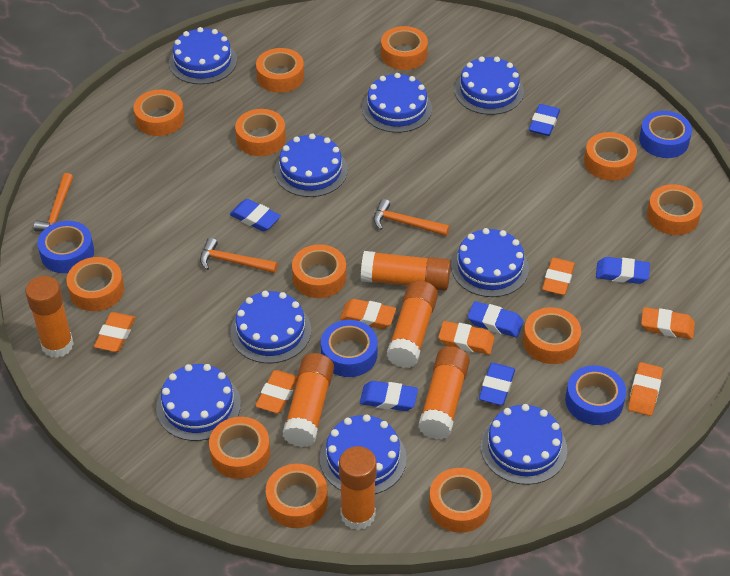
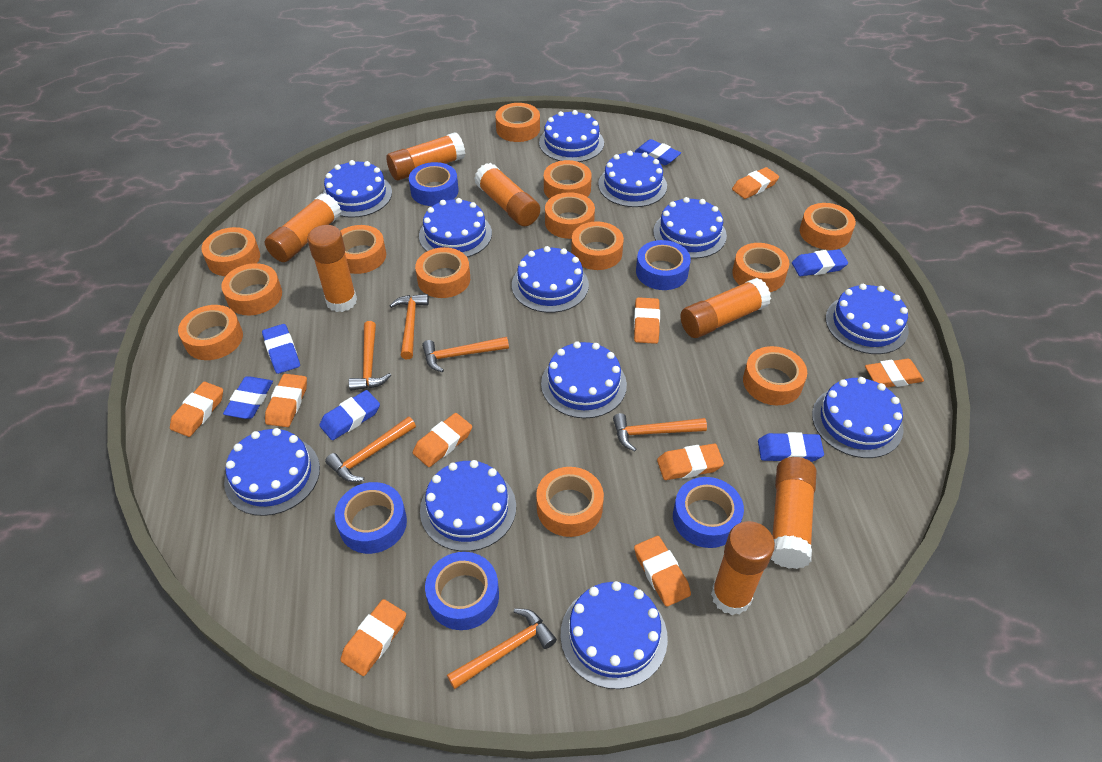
blue cake: 9 -> 12
blue tape: 4 -> 5
orange eraser: 7 -> 9
orange glue stick: 6 -> 7
orange hammer: 3 -> 6
orange tape: 12 -> 13

